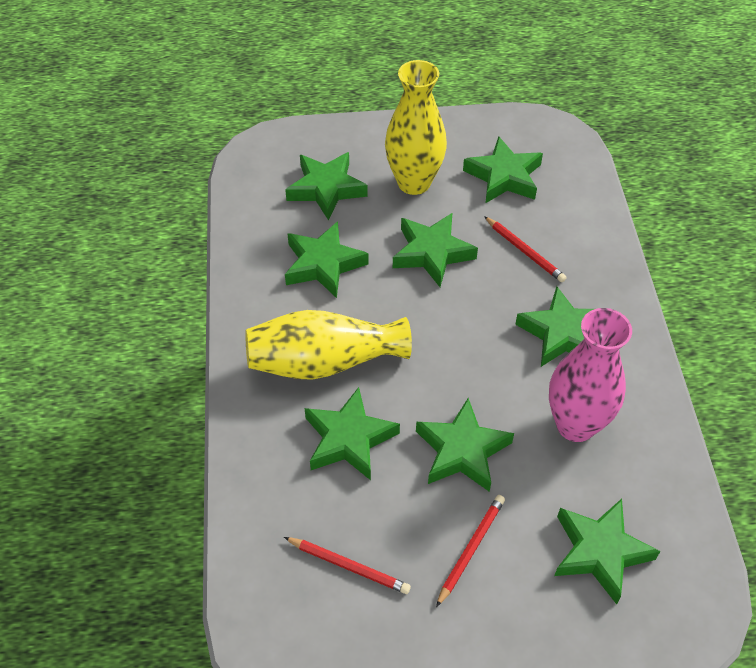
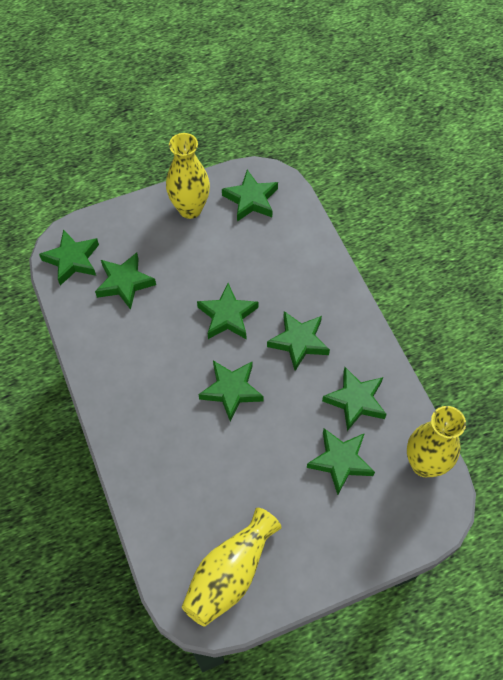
pink vase: 1 -> 0
red pencil: 3 -> 0
yellow vase: 2 -> 3

